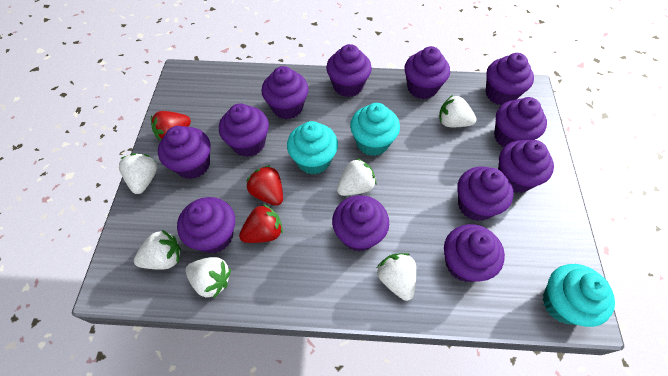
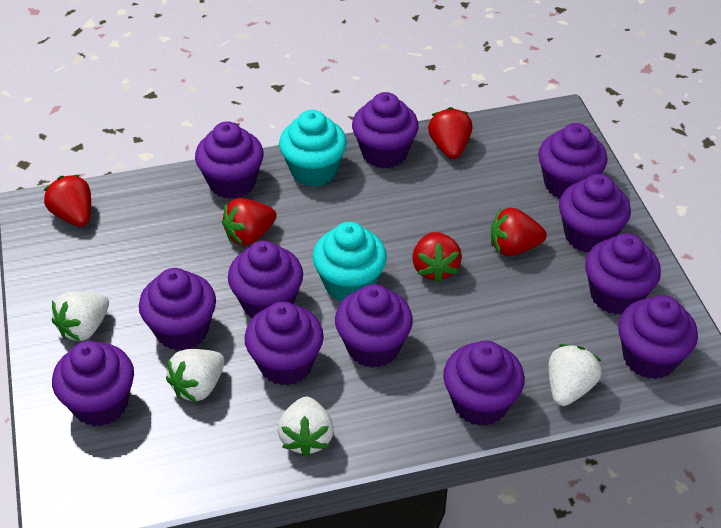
red strawberry: 3 -> 5
turquoise cupcake: 3 -> 2
white strawberry: 6 -> 4

